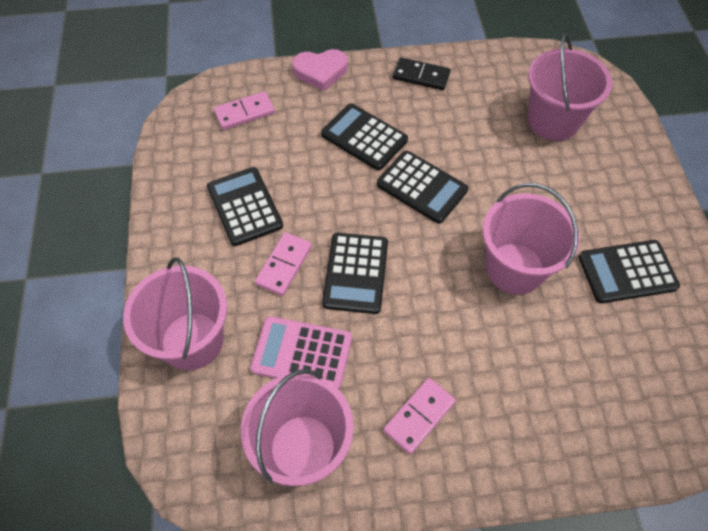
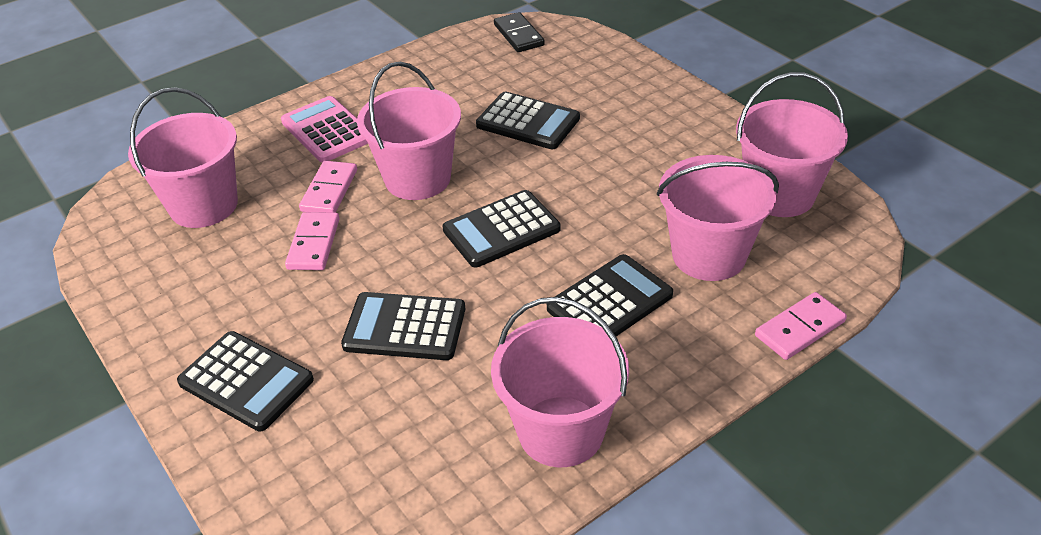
pink bucket: 4 -> 5
pink heart: 1 -> 0

